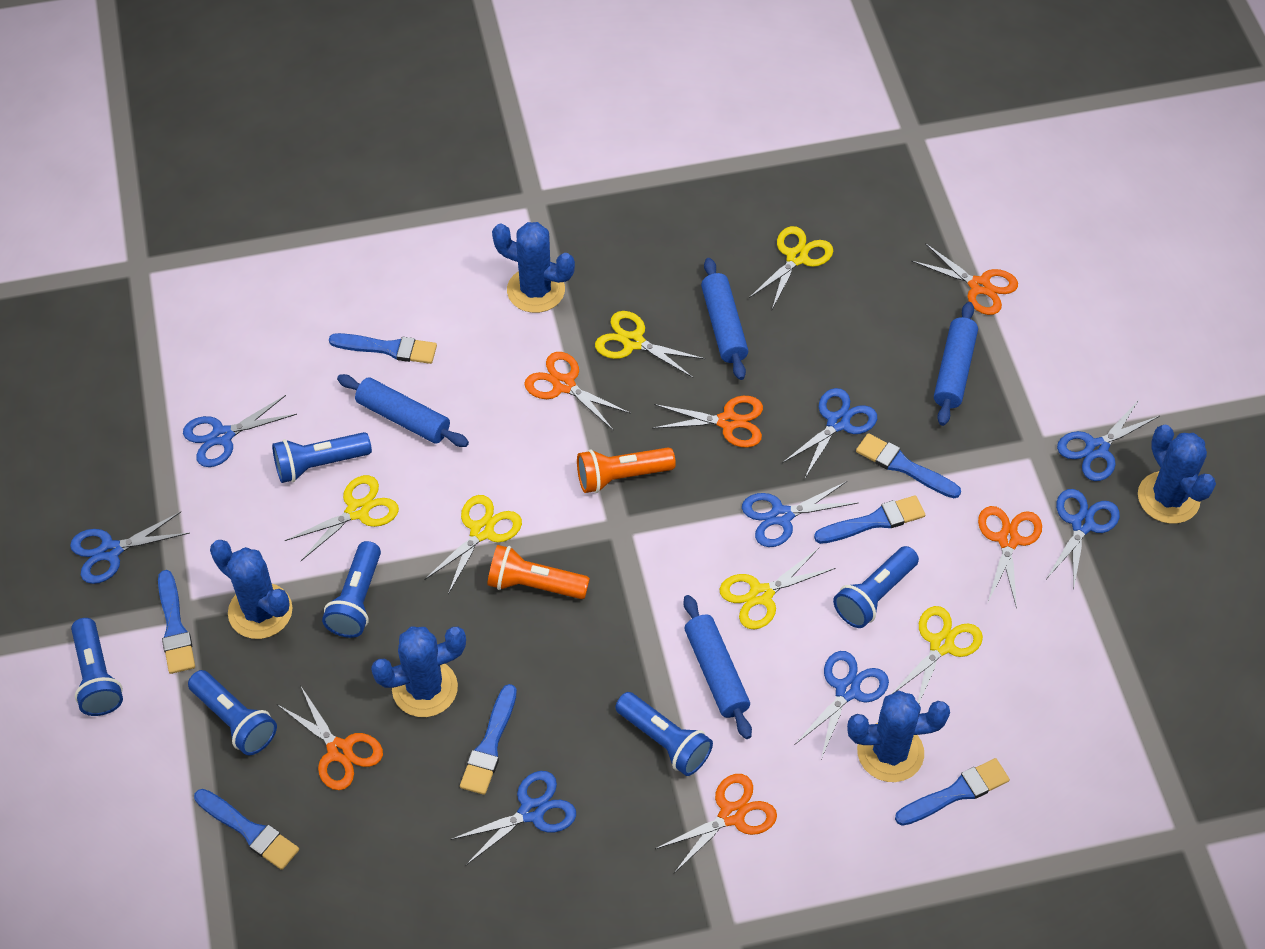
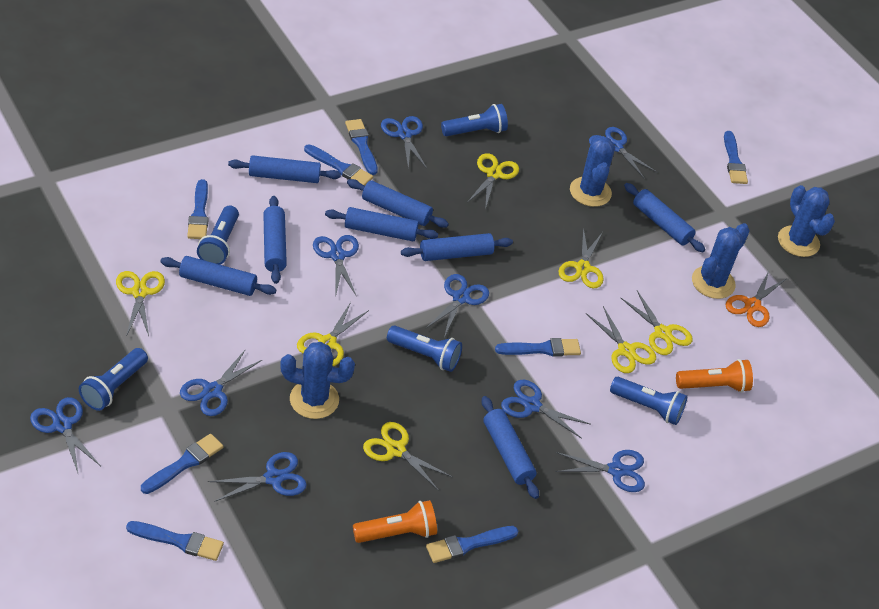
blue brush: 7 -> 8
blue cactus: 5 -> 4
blue flashlight: 6 -> 5
blue rolling pin: 4 -> 8
blue scissors: 8 -> 9
orange scissors: 6 -> 1
yellow scissors: 6 -> 7

